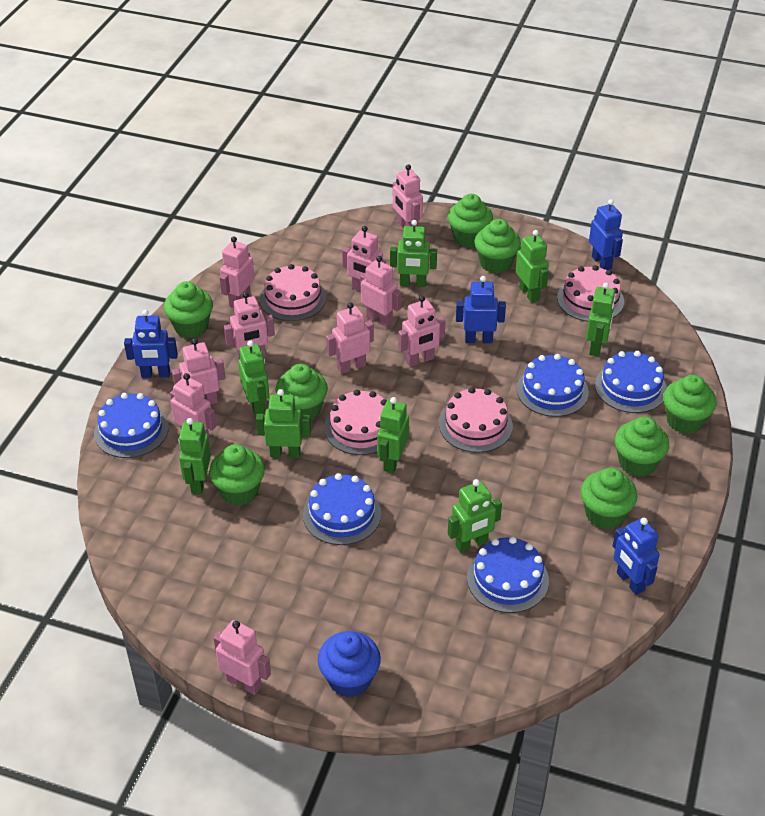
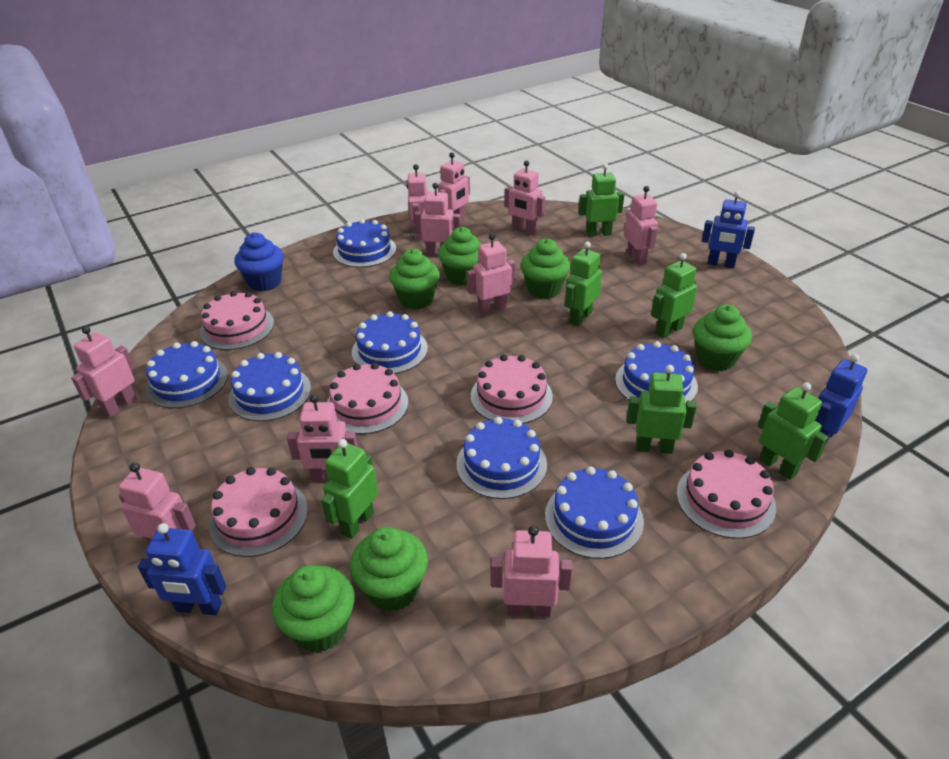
blue cake: 5 -> 7
blue robot: 4 -> 3
green cupcake: 8 -> 6
green robot: 8 -> 6
pink cake: 4 -> 5

